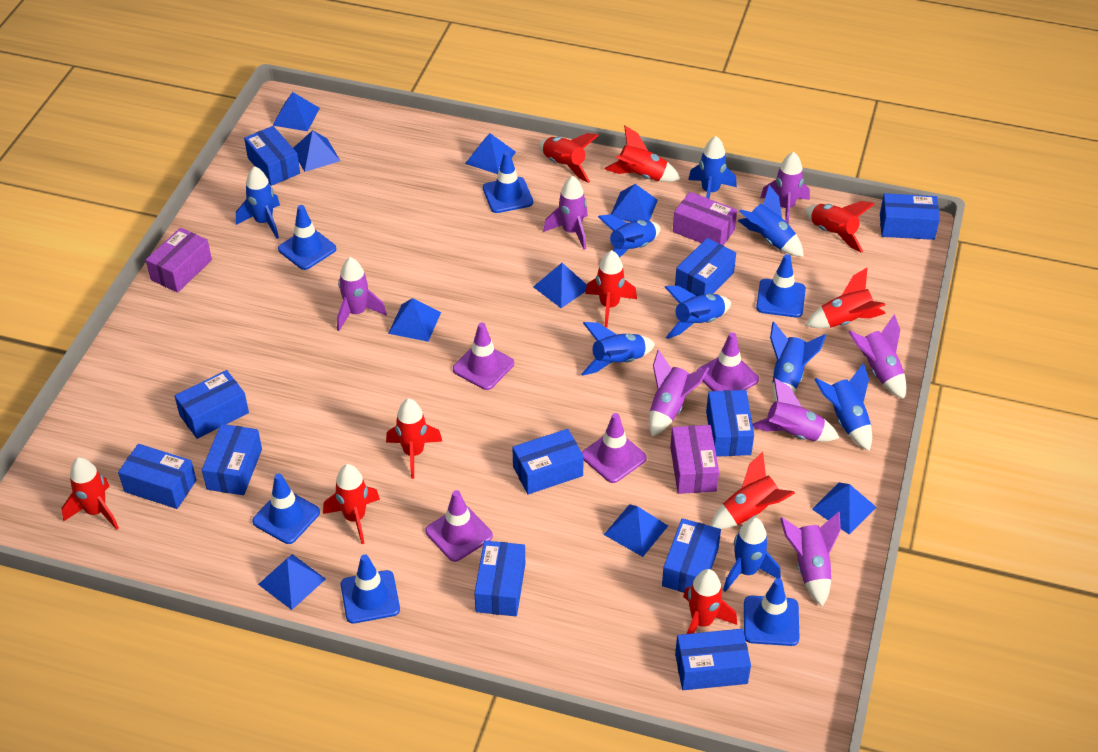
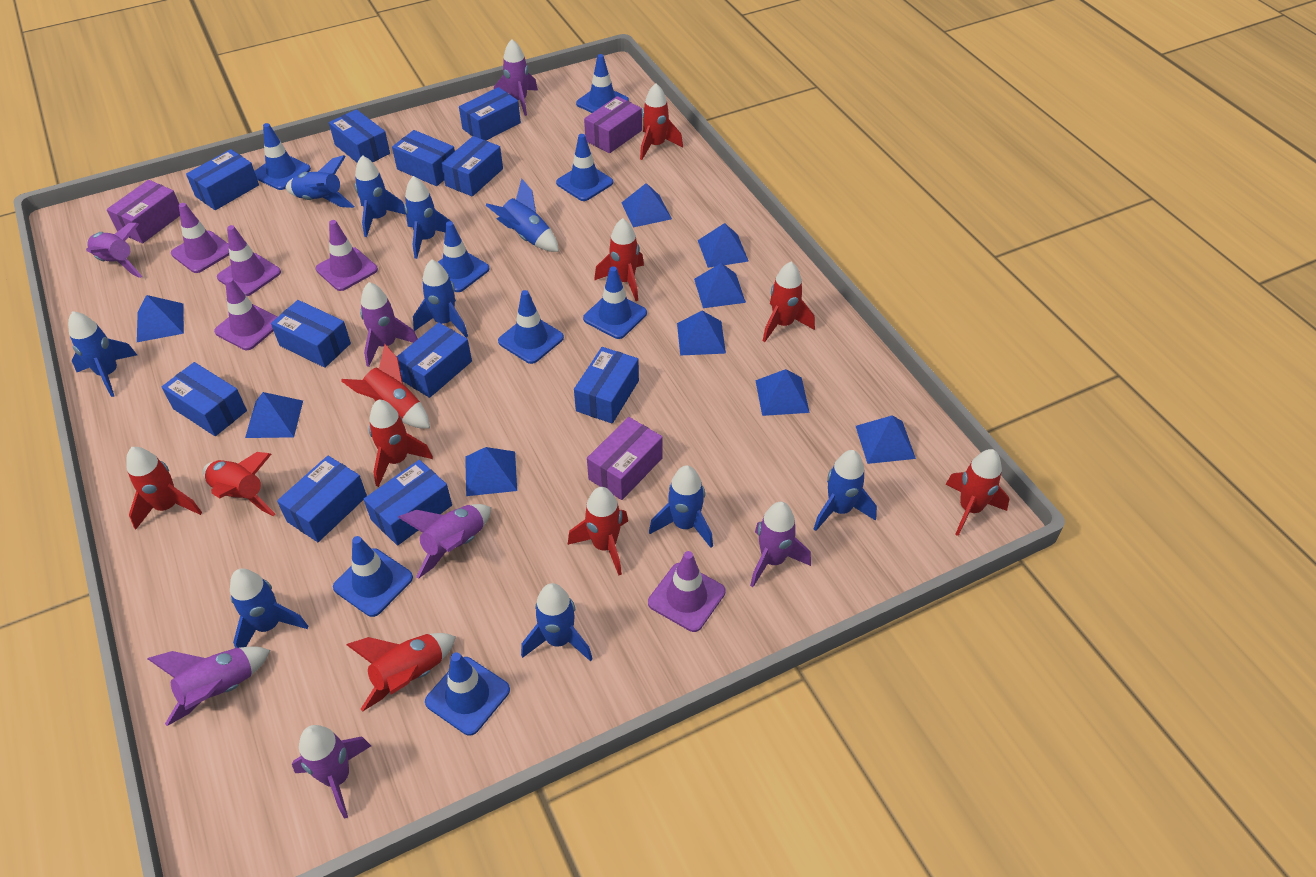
blue rocket: 9 -> 10
blue traffic cone: 6 -> 8
purple traffic cone: 4 -> 5

